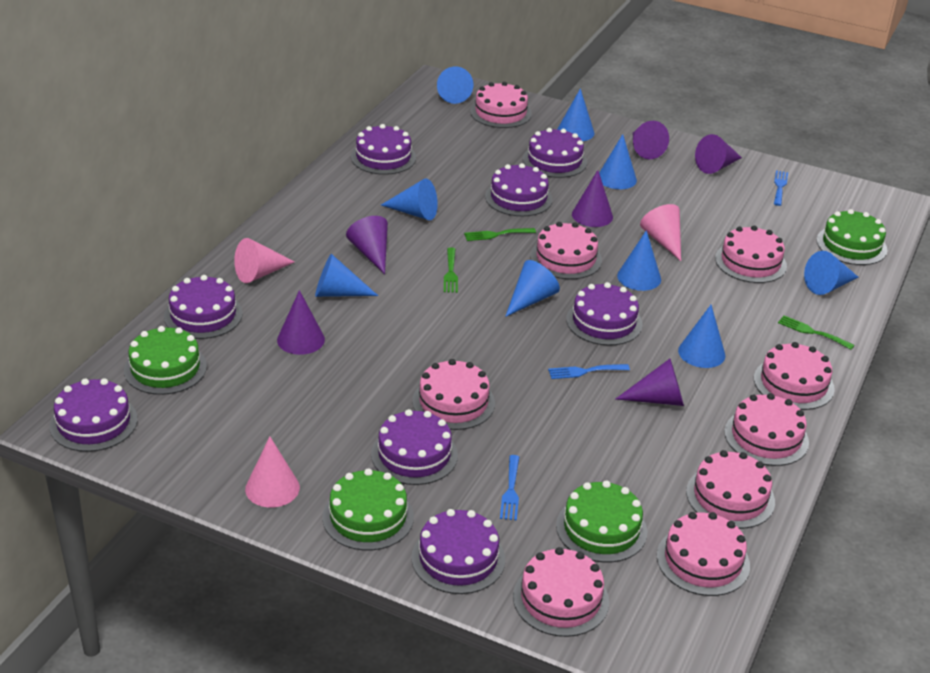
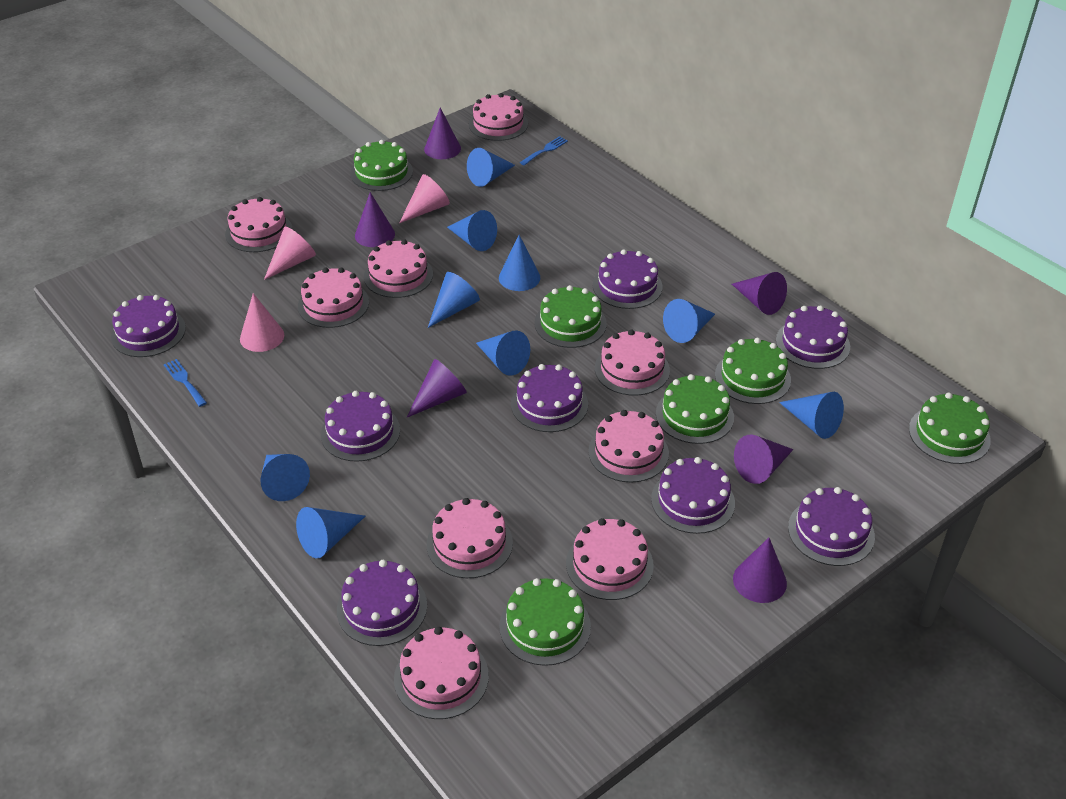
blue fork: 3 -> 2
green cake: 4 -> 6
green fork: 3 -> 0

